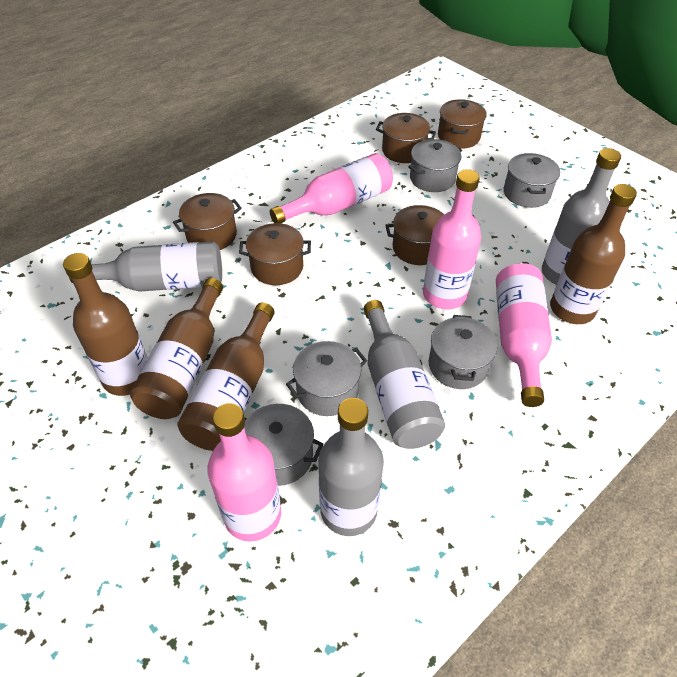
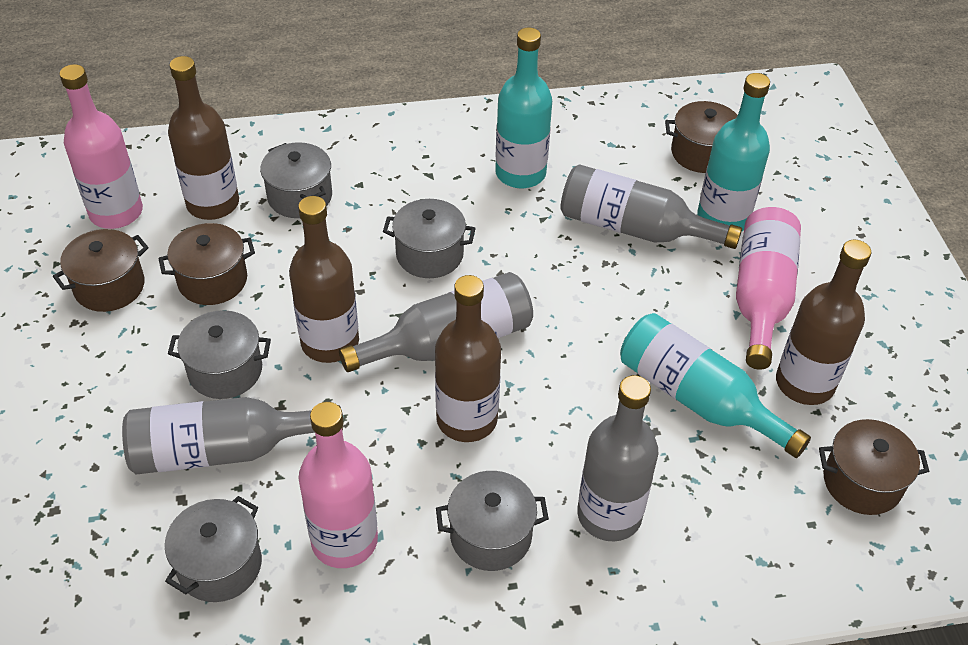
brown pot: 5 -> 4
pink bottle: 4 -> 3
turquoise bottle: 0 -> 3

